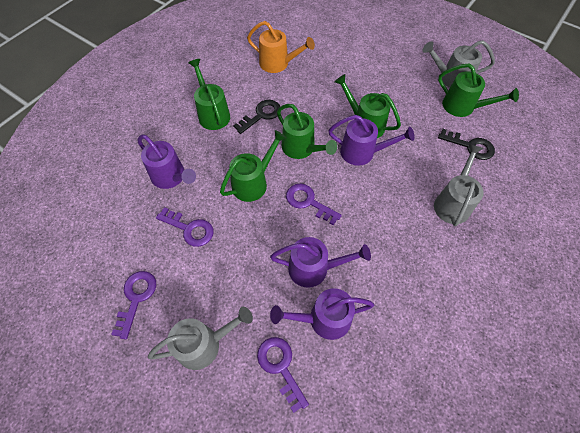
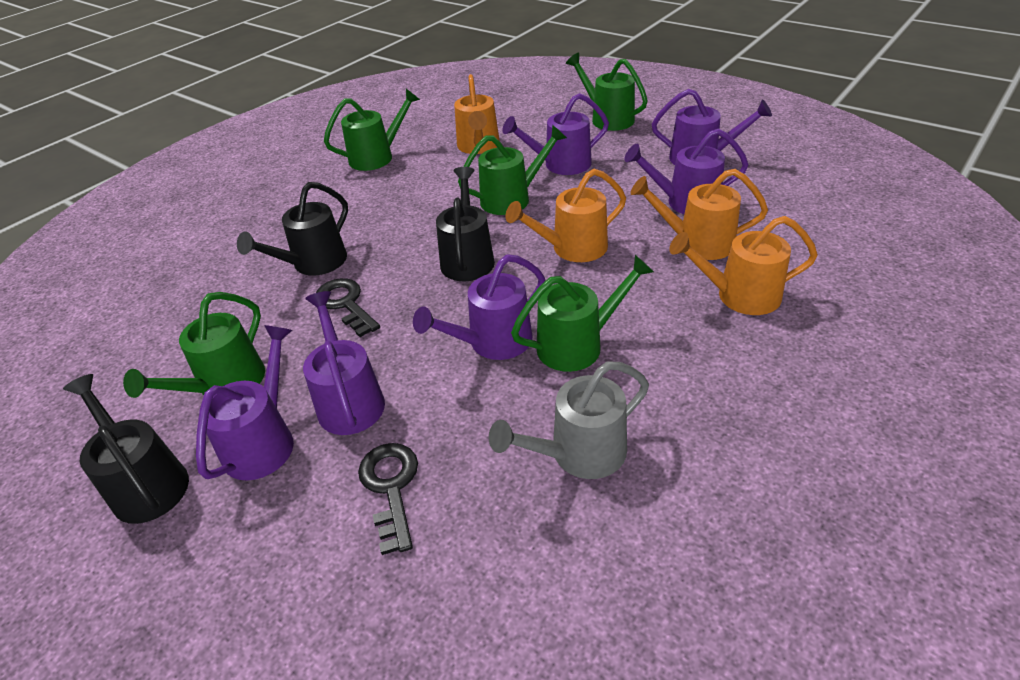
black watering can: 0 -> 3
grey watering can: 3 -> 1
orange watering can: 1 -> 4
purple key: 4 -> 0
purple watering can: 4 -> 6

